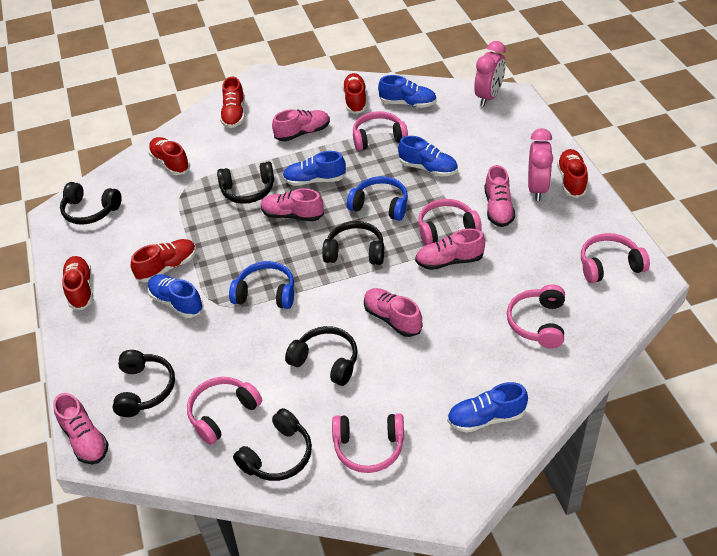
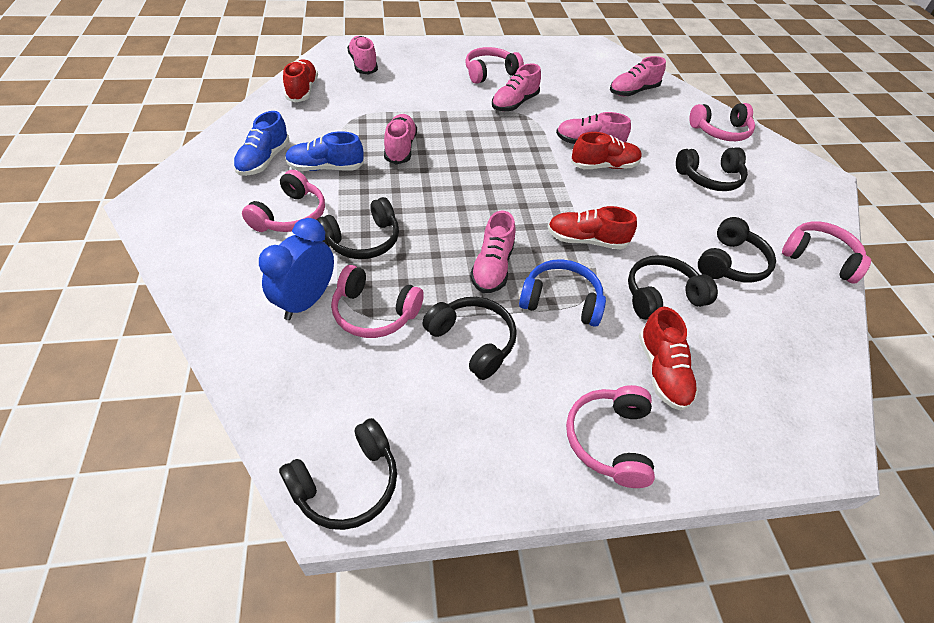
blue clock: 0 -> 1
blue headphones: 2 -> 1
blue shoe: 5 -> 2
pink clock: 2 -> 0
red shoe: 6 -> 4

